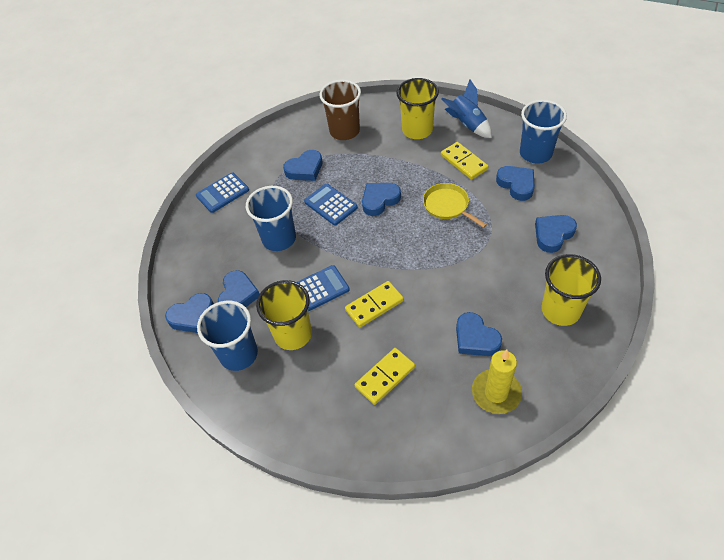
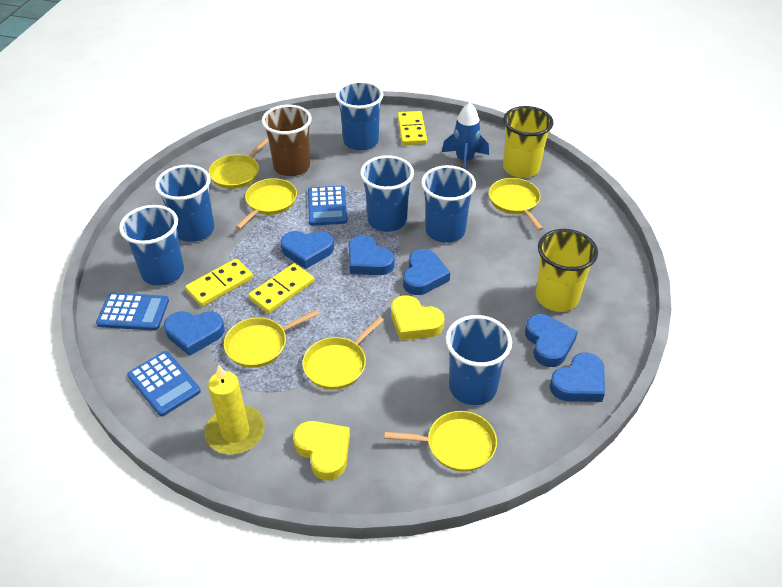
blue cup: 3 -> 6
blue heart: 7 -> 6
yellow cup: 3 -> 2
yellow heart: 0 -> 2
yellow pan: 1 -> 6

